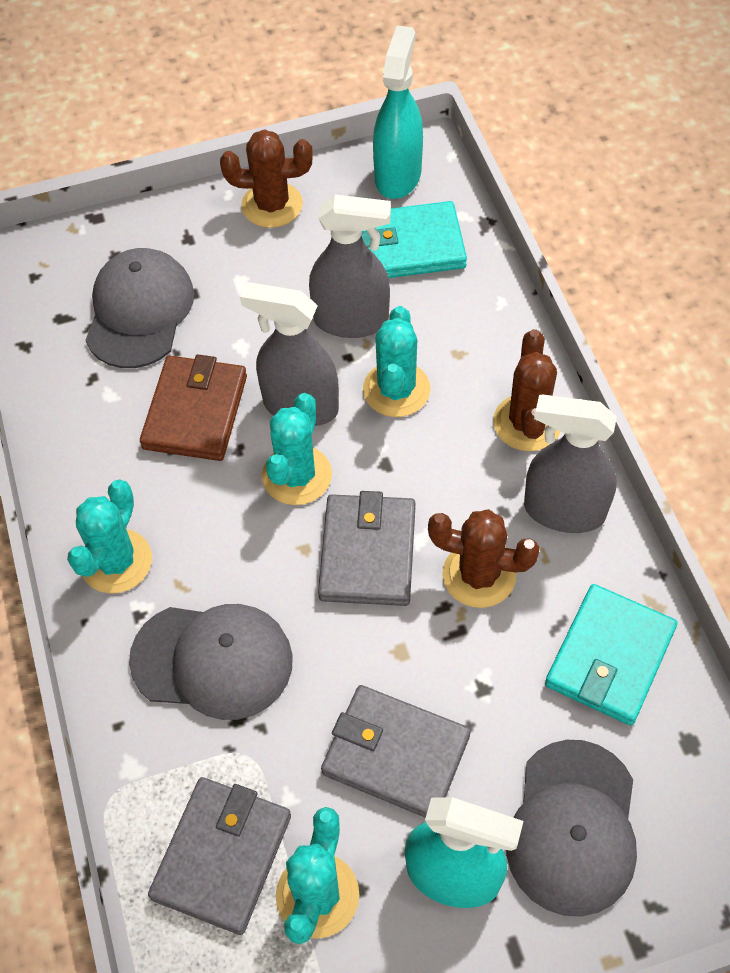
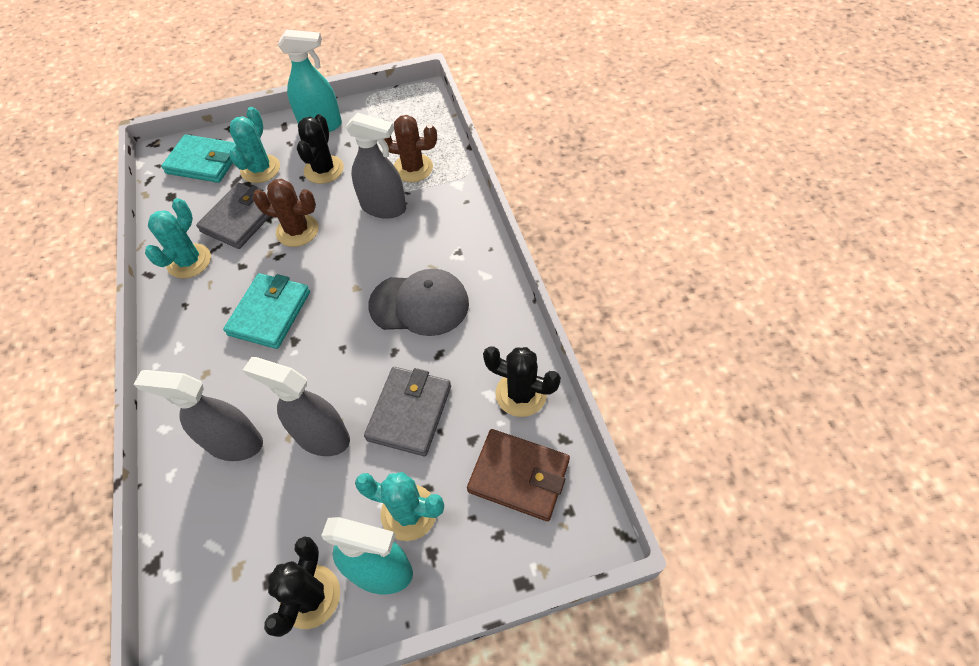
black cactus: 0 -> 3
brown cactus: 3 -> 2
grey cap: 3 -> 1
grey wallet: 3 -> 2
turquoise cactus: 4 -> 3

